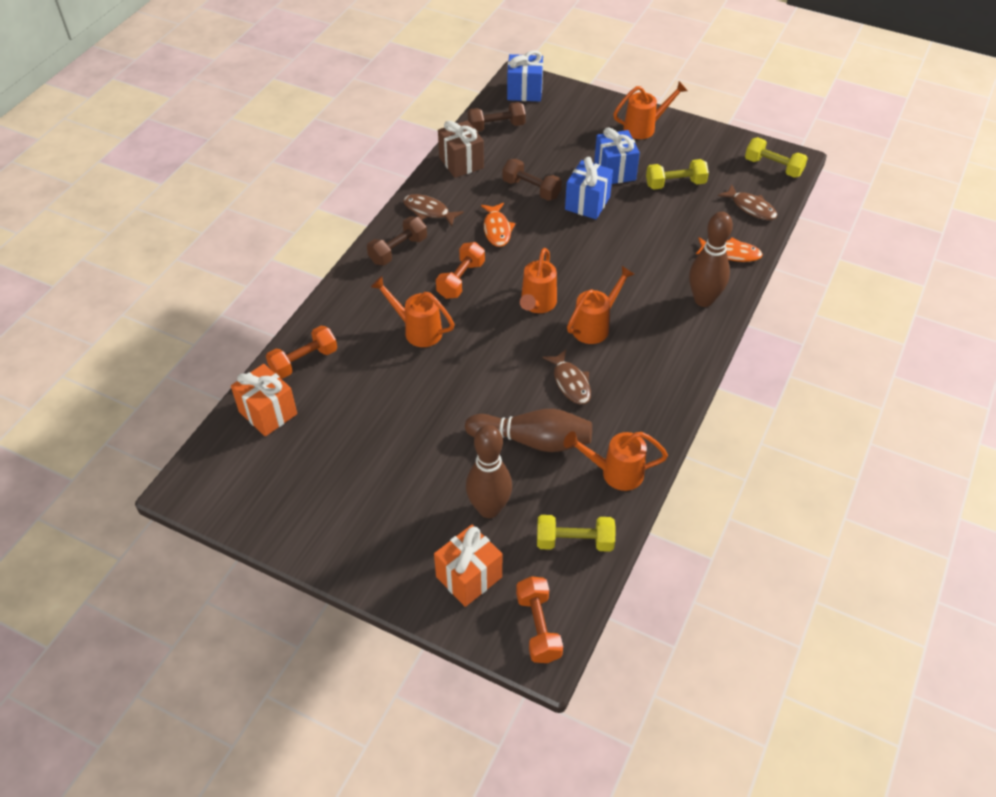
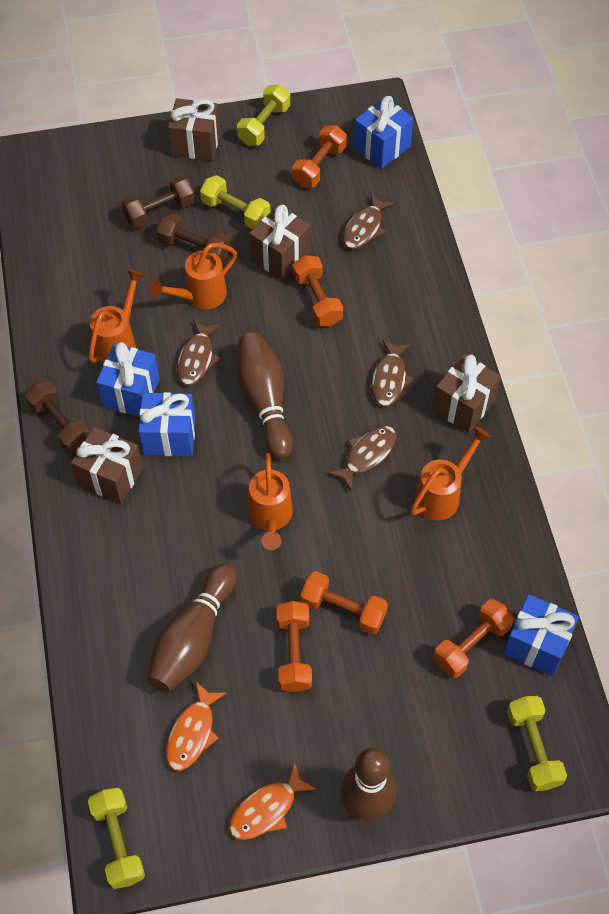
blue gift: 3 -> 4
brown fish: 3 -> 4
brown gift: 1 -> 4
orange dumbbell: 3 -> 5
orange gift: 2 -> 0
orange watering can: 5 -> 4
yellow dumbbell: 3 -> 4

